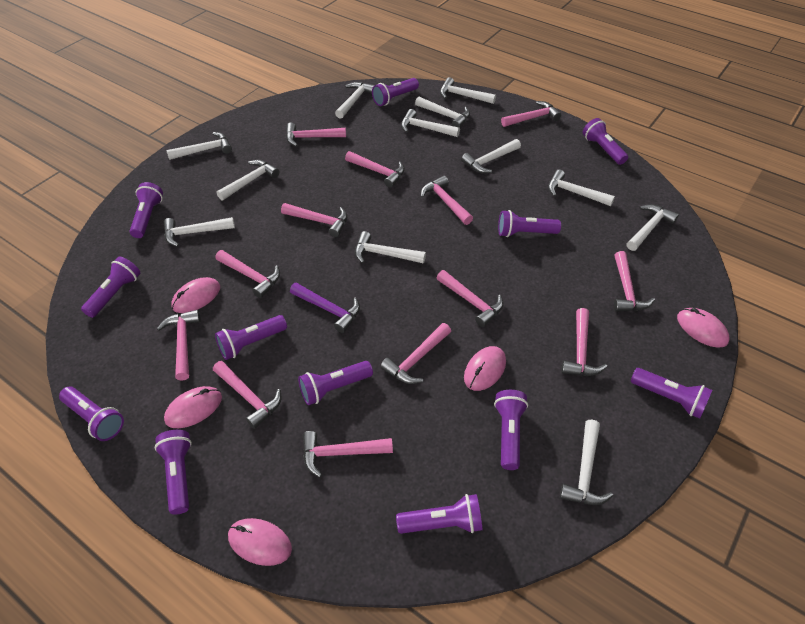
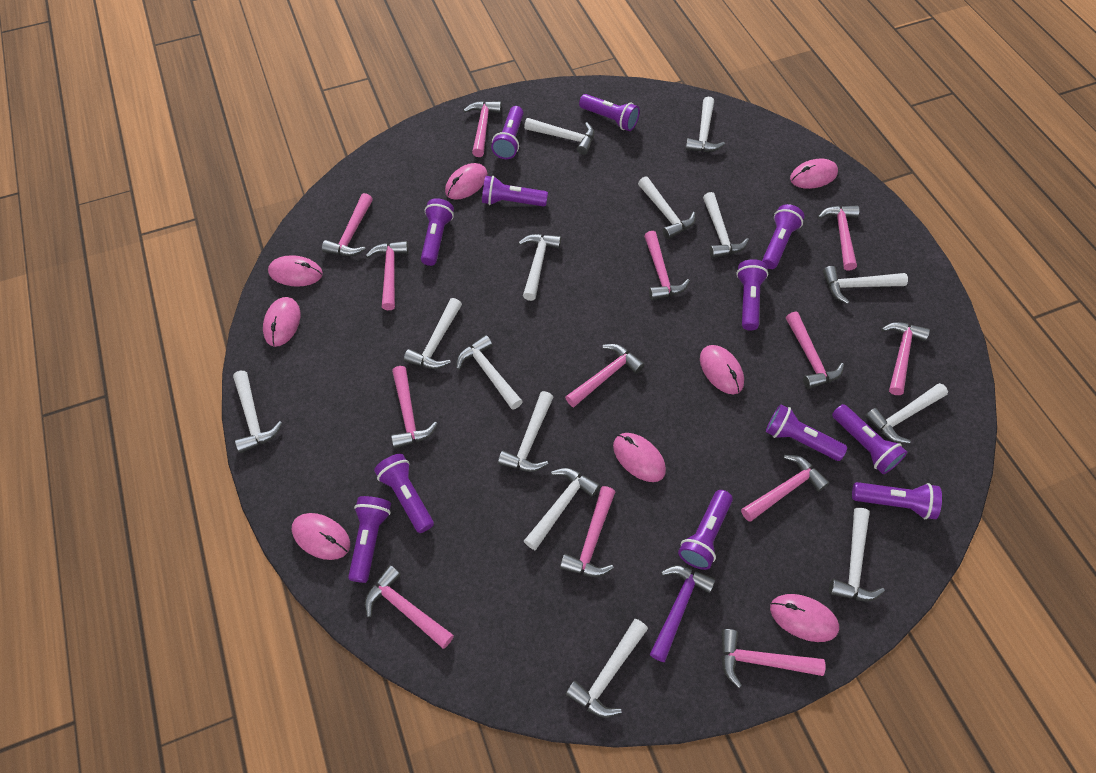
pink mouse: 5 -> 8
white hammer: 12 -> 14

